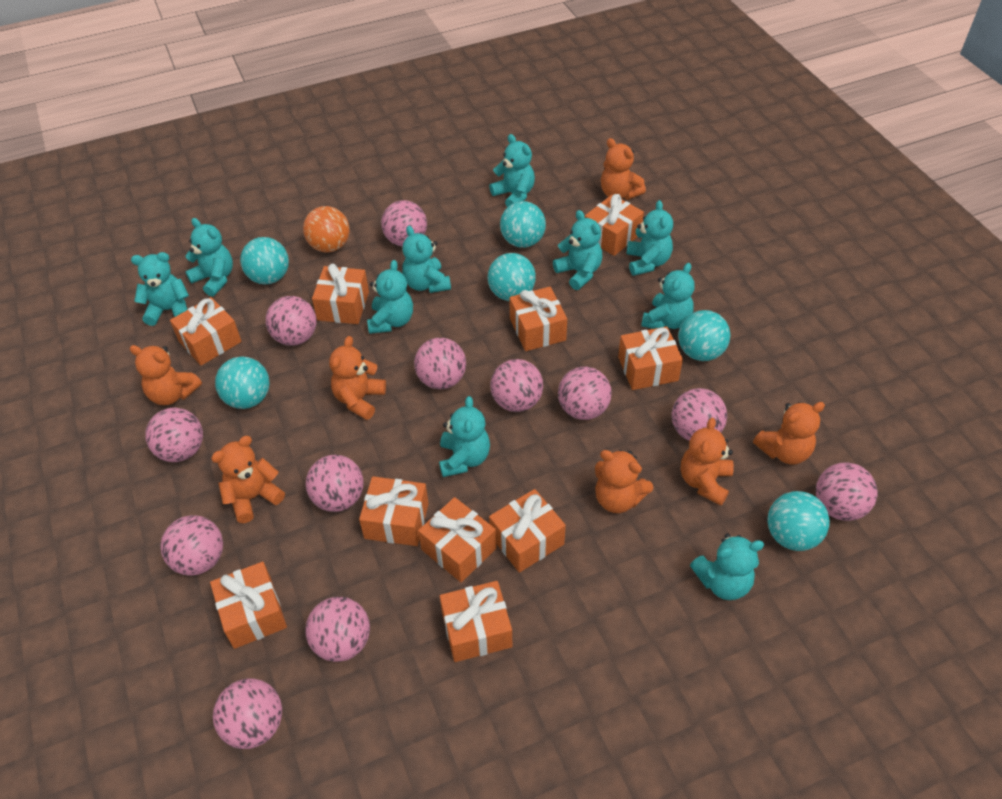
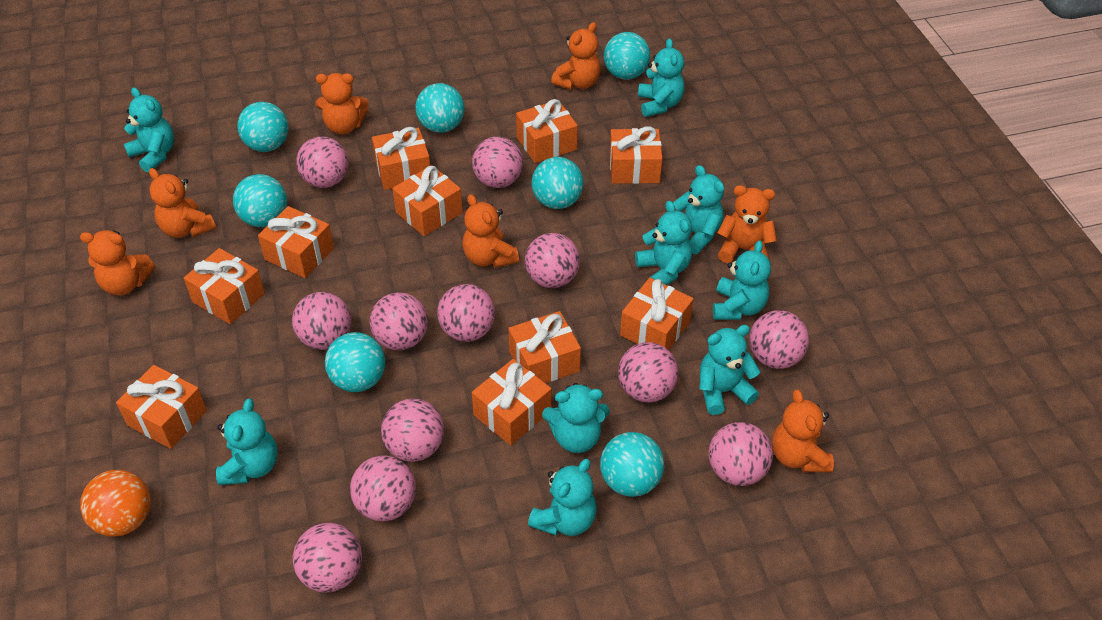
turquoise ball: 6 -> 7
turquoise teddy bear: 10 -> 9

